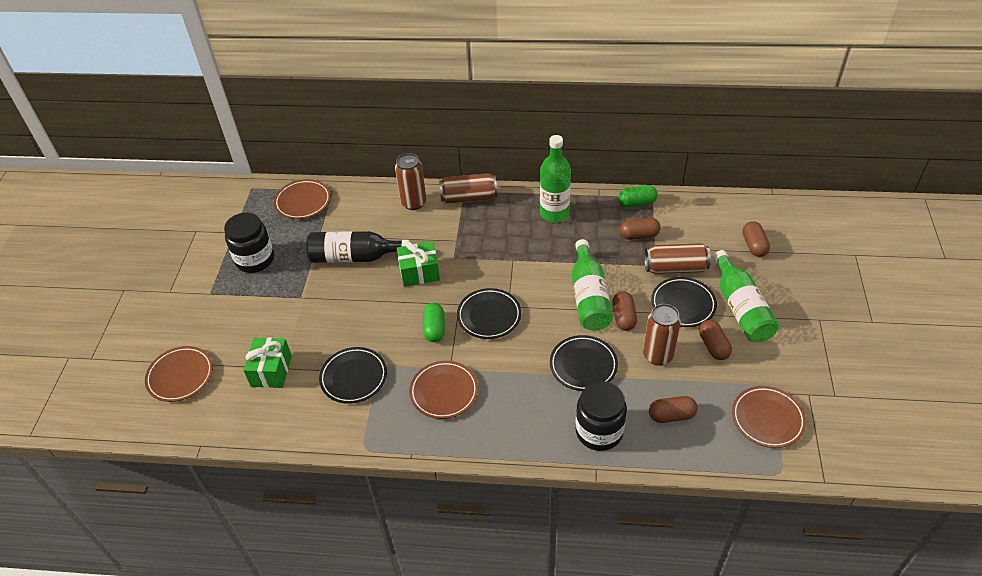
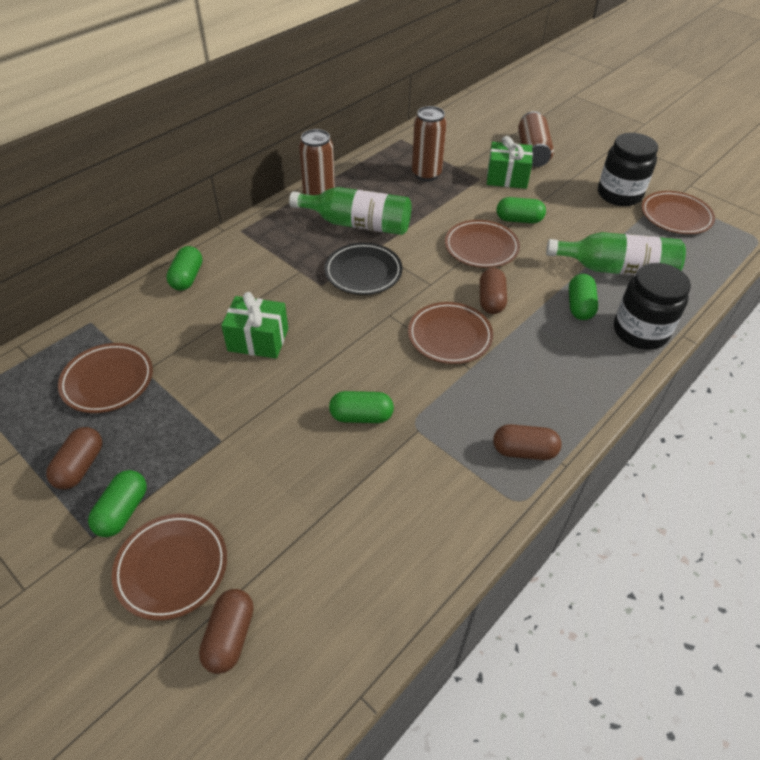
black bottle: 1 -> 0
black plate: 4 -> 1
brown can: 4 -> 3
brown capsule: 5 -> 4
brown plate: 4 -> 5
green bottle: 3 -> 2
green capsule: 2 -> 5

